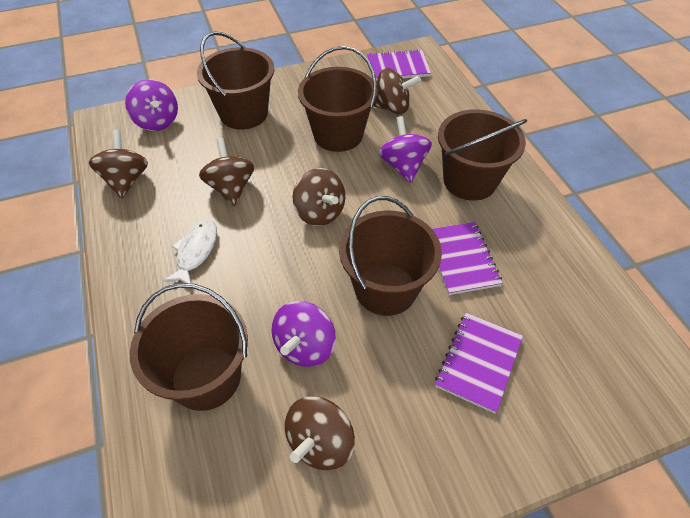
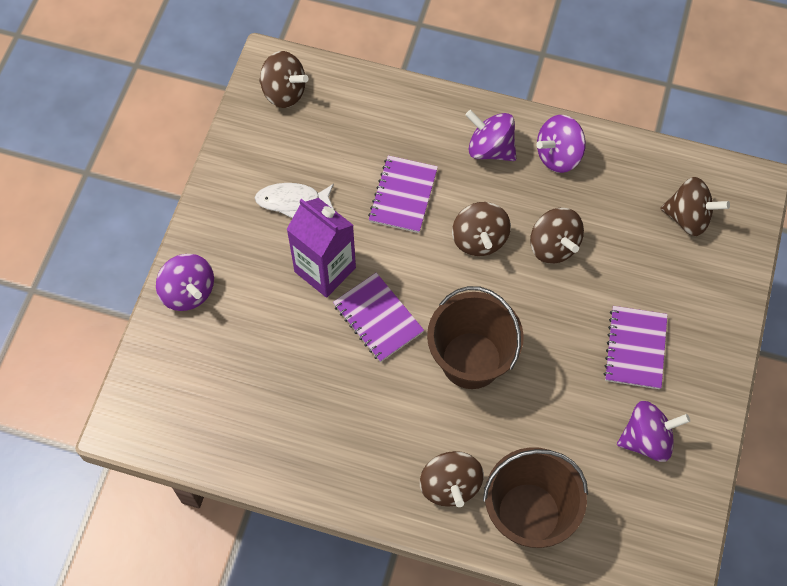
brown bucket: 5 -> 2
purple carton: 0 -> 1
purple spinning top: 3 -> 4

